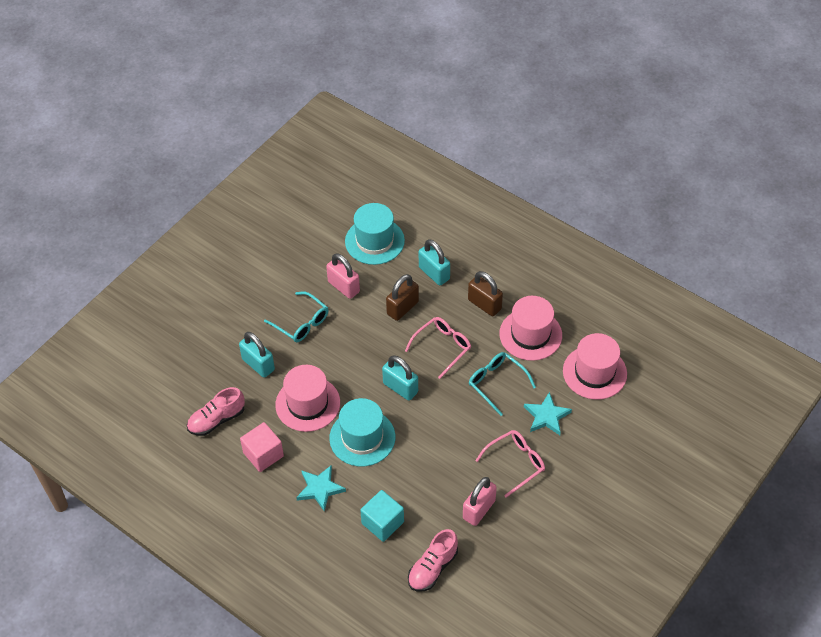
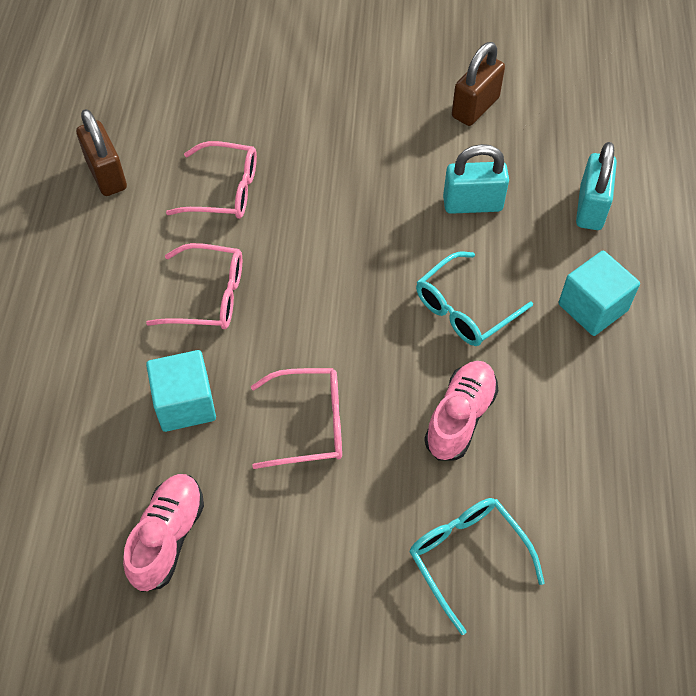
pink cube: 1 -> 0
pink glasses: 2 -> 3
pink hat: 3 -> 0
pink padlock: 2 -> 0
turquoise cube: 1 -> 2
turquoise hat: 2 -> 0
turquoise padlock: 3 -> 2
turquoise star: 2 -> 0

